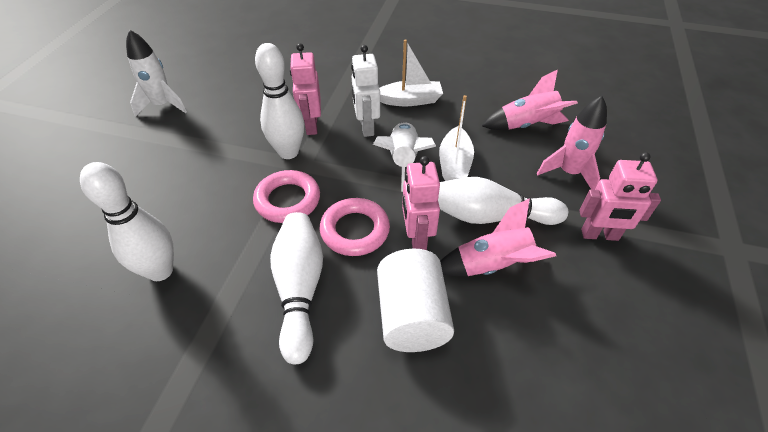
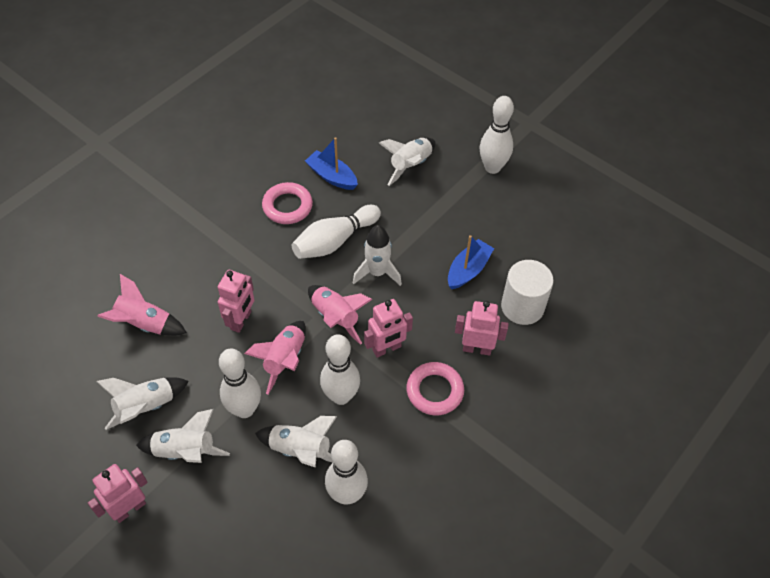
blue boat: 0 -> 2
pink robot: 3 -> 4
white boat: 2 -> 0
white bowling pin: 4 -> 5
white robot: 1 -> 0
white rocket: 2 -> 5

